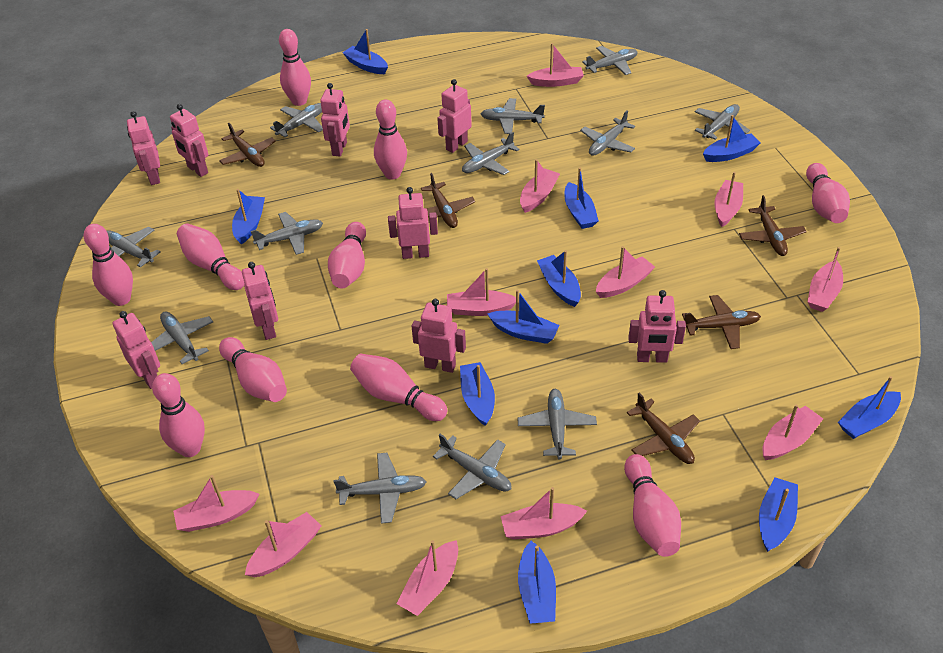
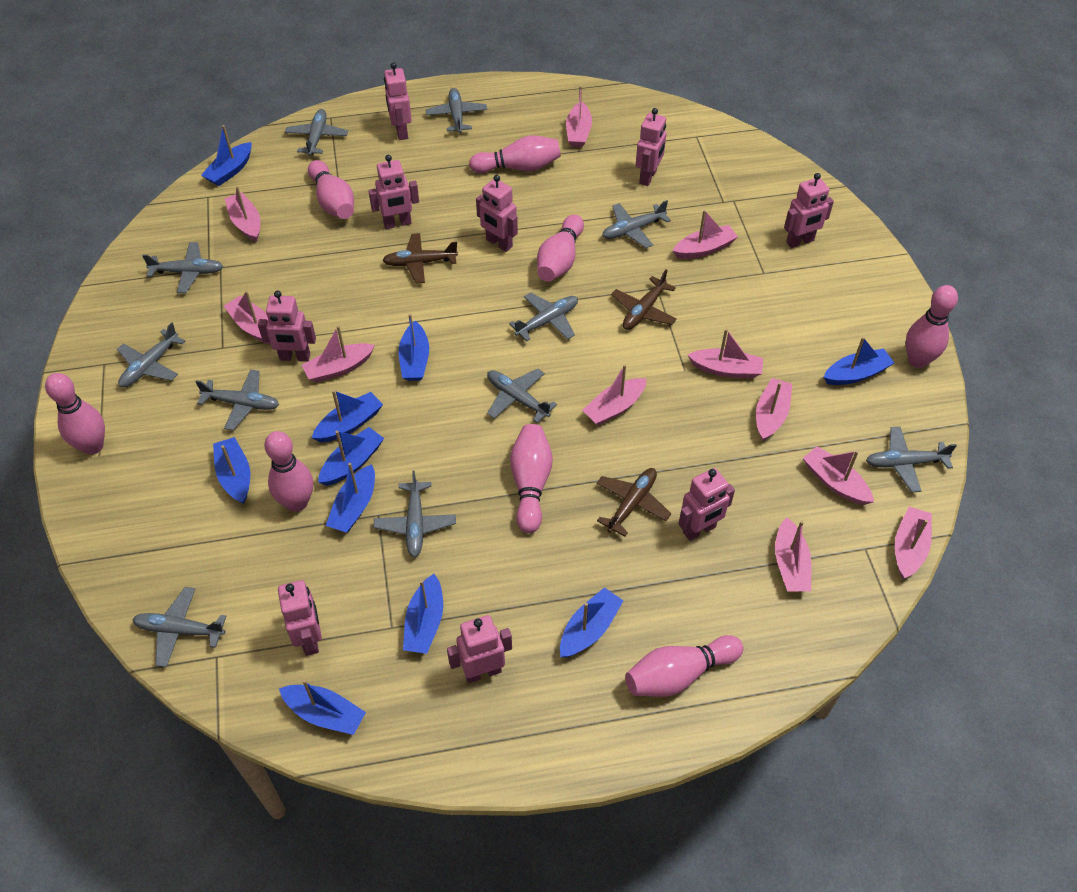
brown plane: 5 -> 3
grey plane: 12 -> 11
pink bowling pin: 10 -> 8

